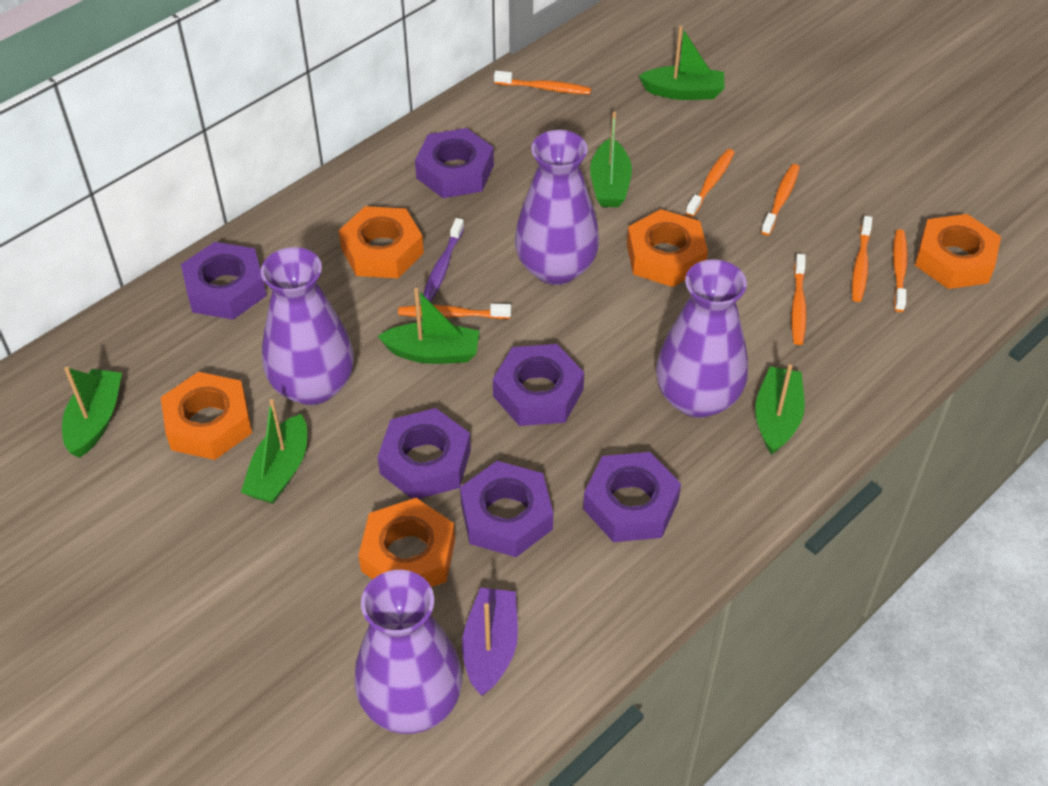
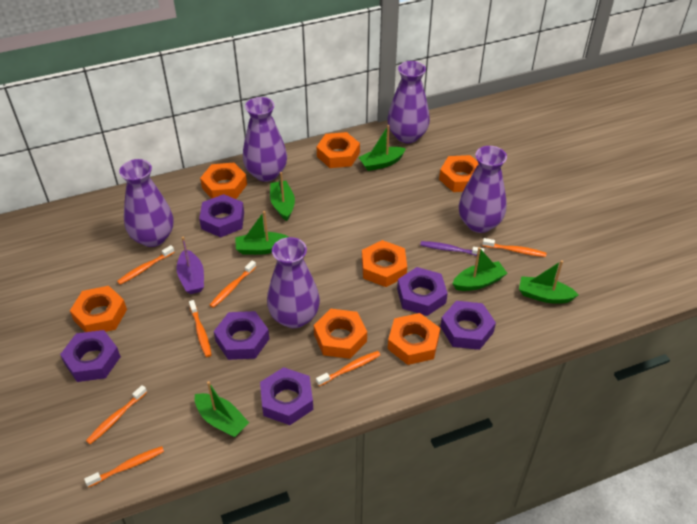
orange nut: 5 -> 7
purple vase: 4 -> 5

